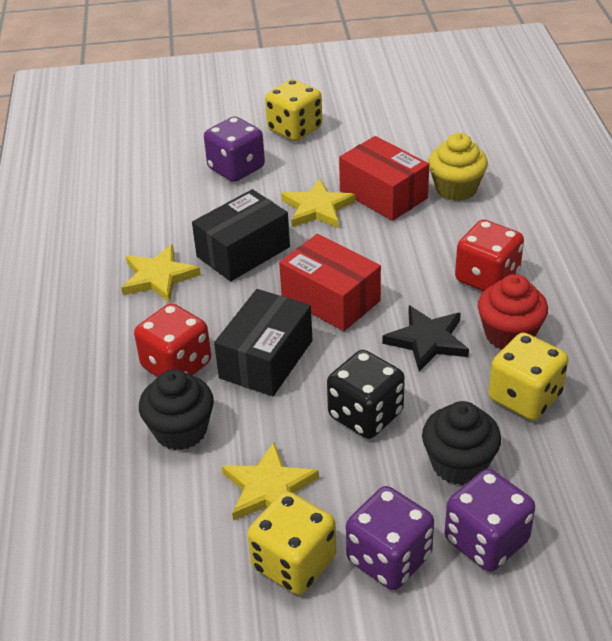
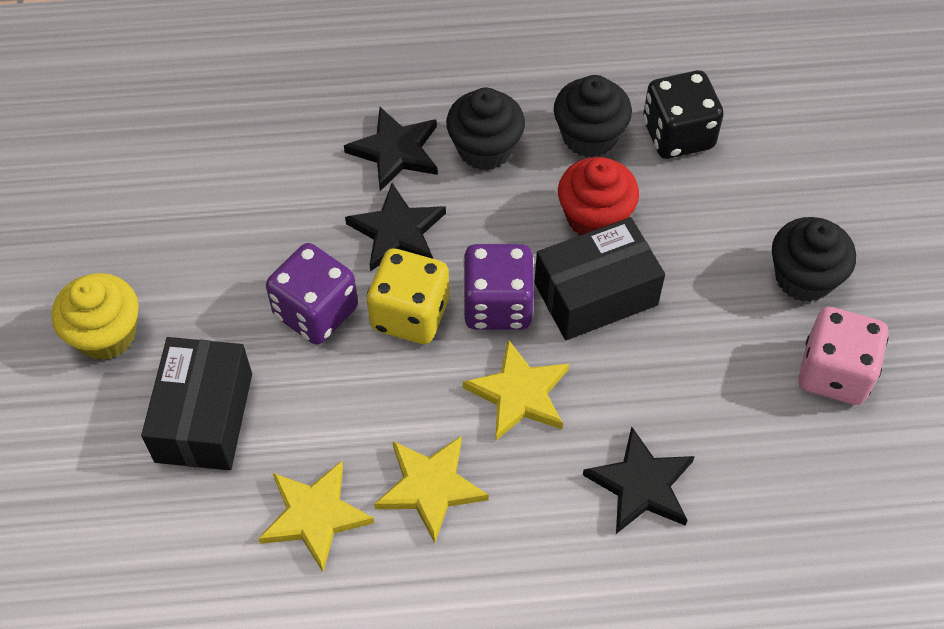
black cupcake: 2 -> 3
black star: 1 -> 3
pink dice: 0 -> 1
purple dice: 3 -> 2
red box: 2 -> 0
red dice: 2 -> 0
yellow dice: 3 -> 1

